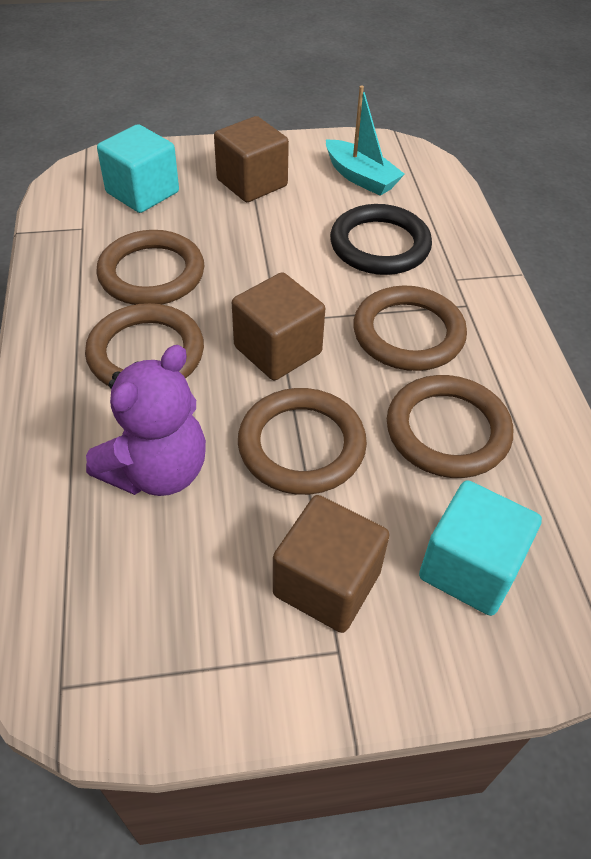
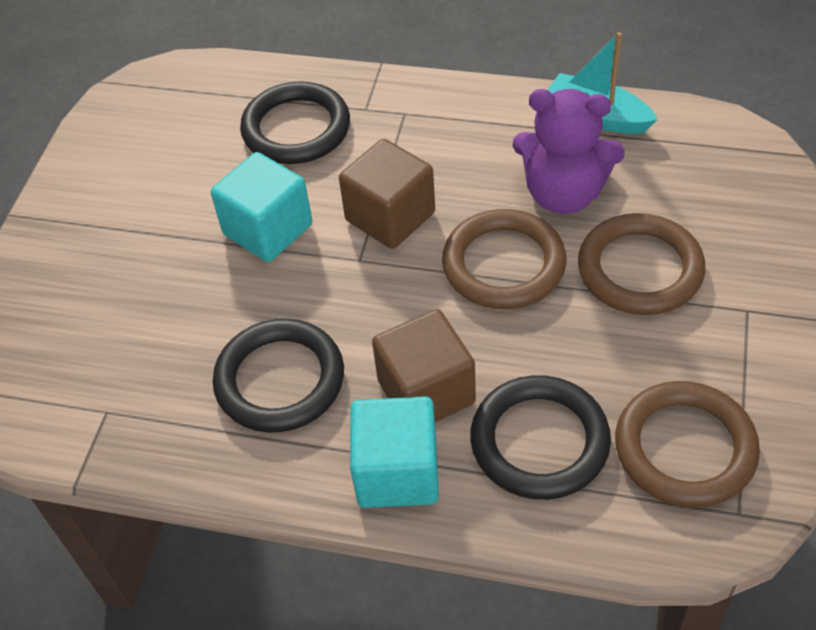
black ring: 1 -> 3
brown cube: 3 -> 2
brown ring: 5 -> 3

